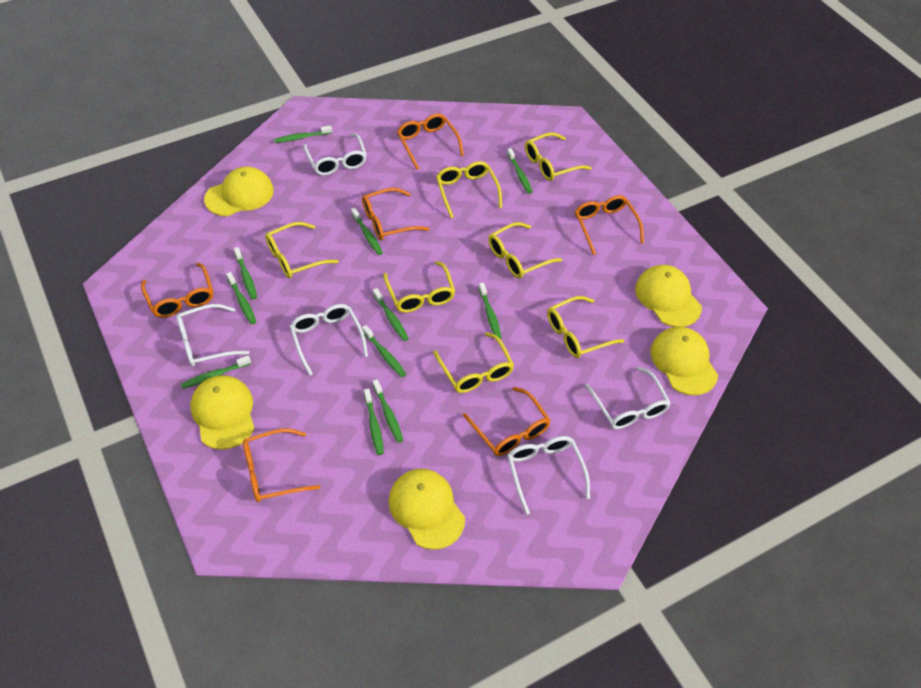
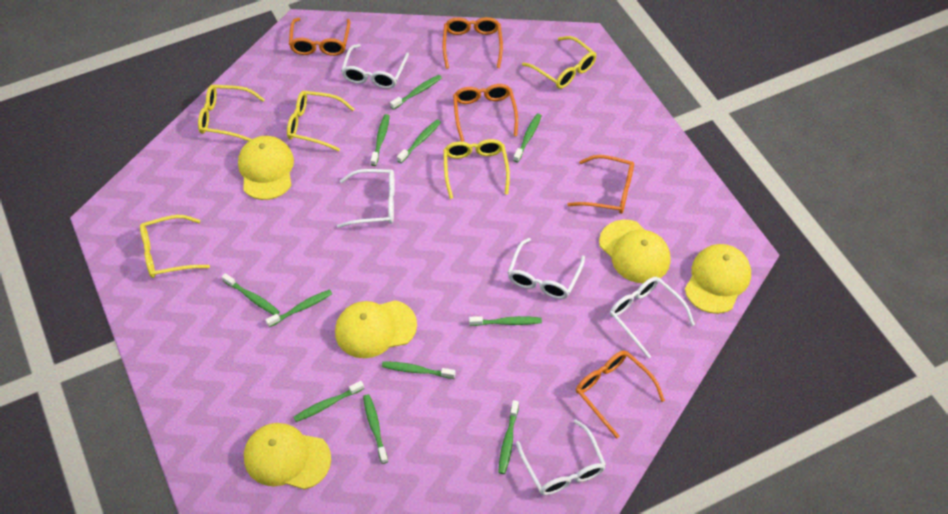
orange glasses: 6 -> 5
yellow glasses: 7 -> 5

